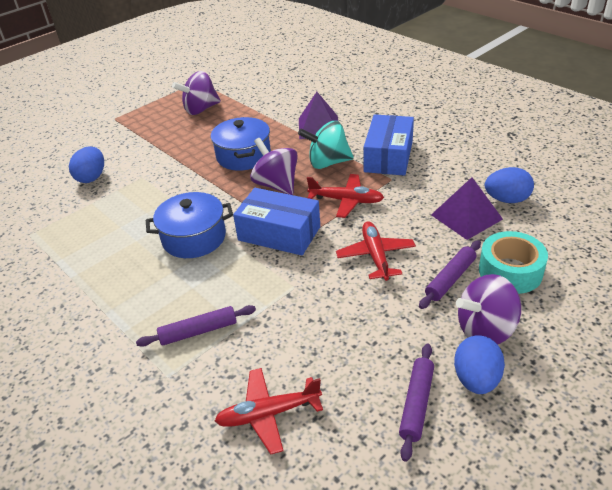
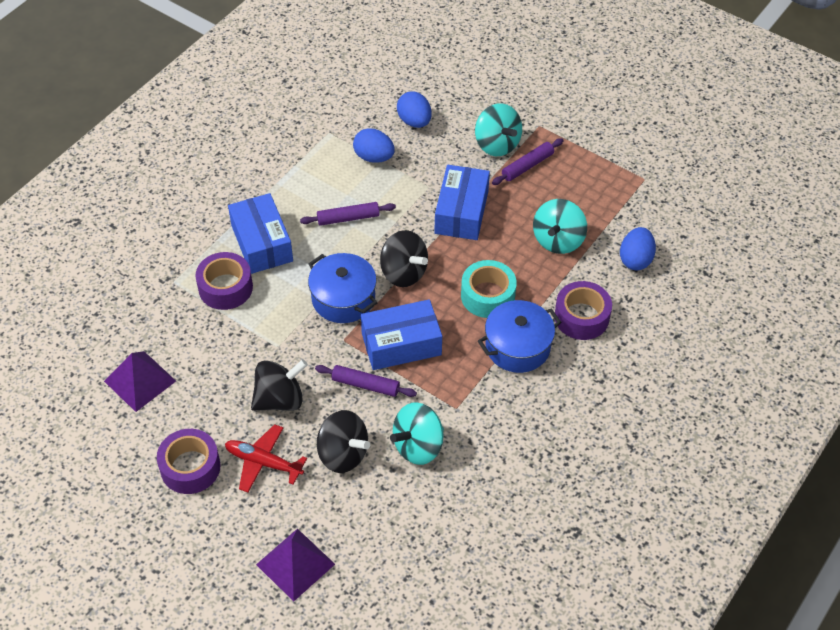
black spinning top: 0 -> 3
blue box: 2 -> 3
purple spinning top: 3 -> 0
purple tape: 0 -> 3
red plane: 3 -> 1
turquoise spinning top: 1 -> 3

